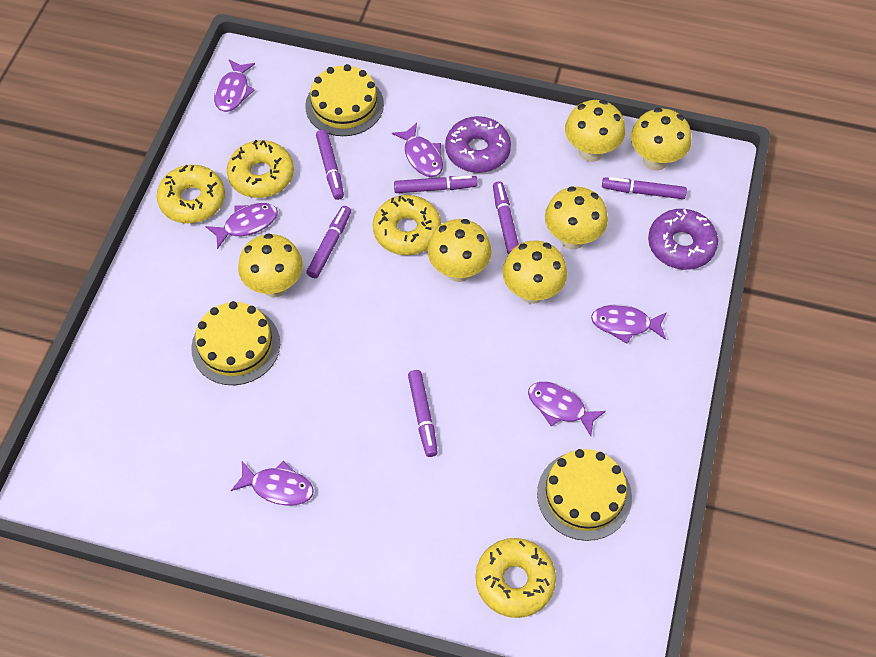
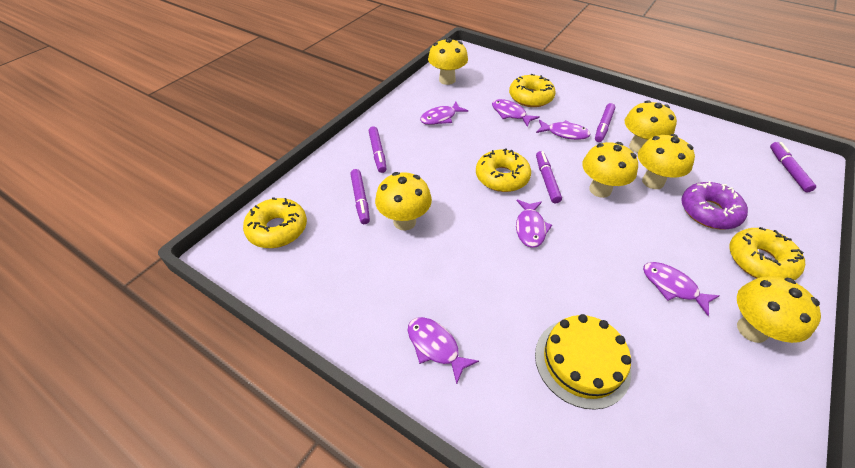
purple donut: 2 -> 1
purple marker: 6 -> 5
yellow cake: 3 -> 1

